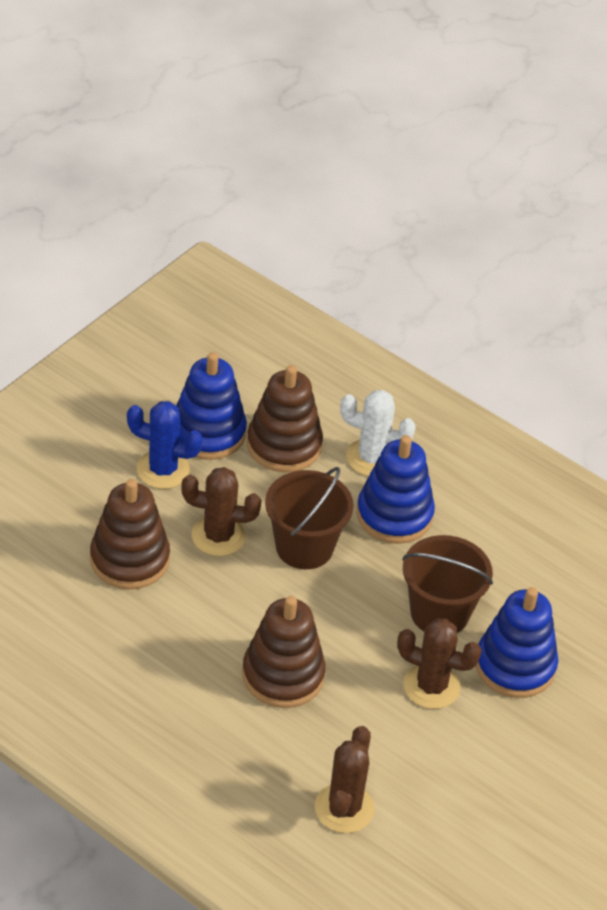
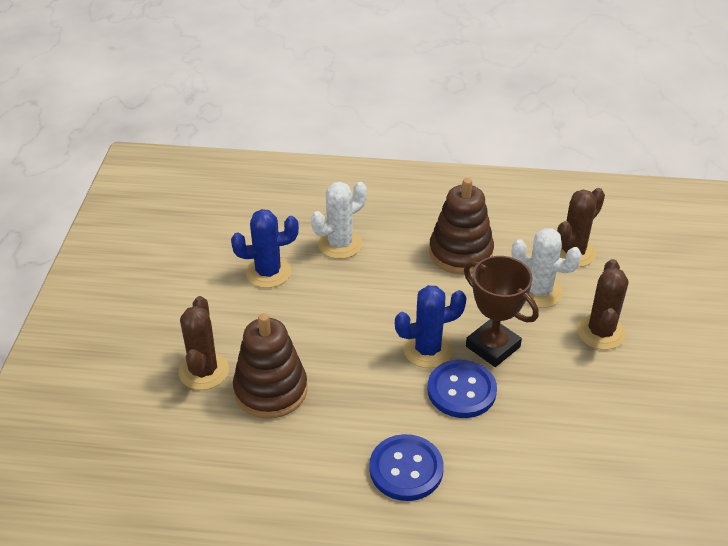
blue button: 0 -> 2
blue cactus: 1 -> 2
blue stacking toy: 3 -> 0
brown bucket: 2 -> 0
brown stacking toy: 3 -> 2
brown trophy: 0 -> 1
white cactus: 1 -> 2

